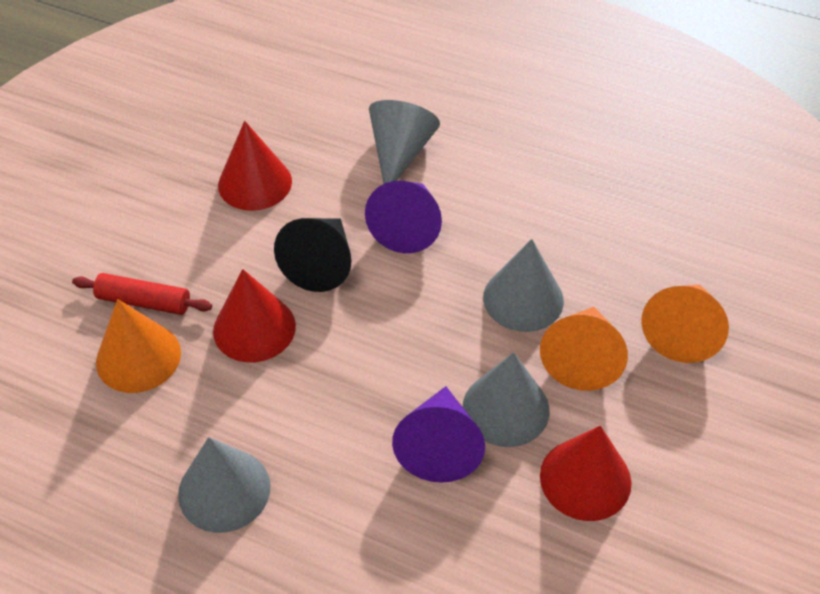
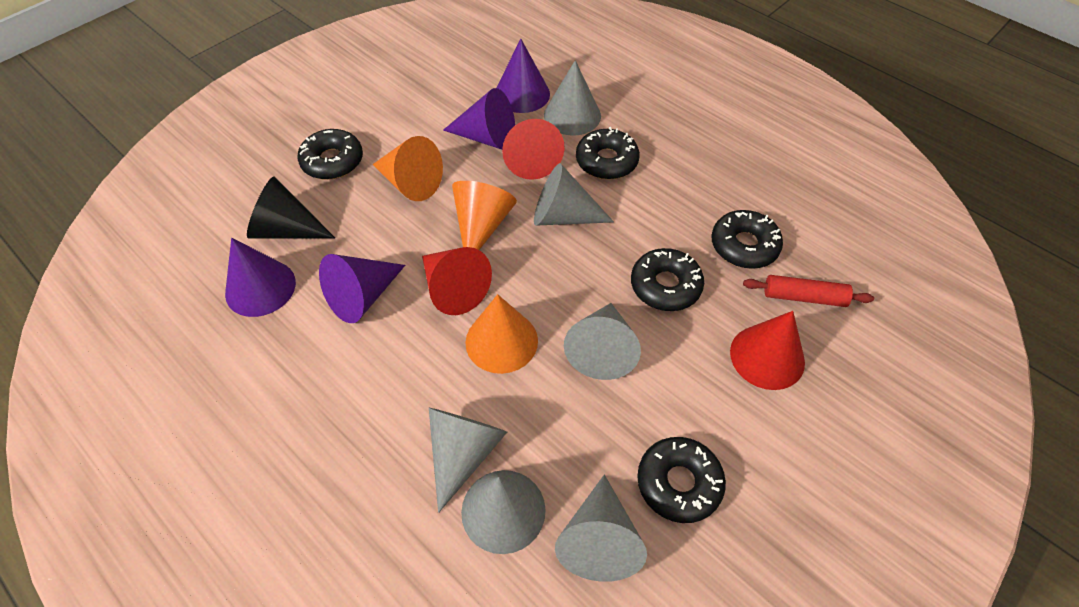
black donut: 0 -> 5
grey cone: 4 -> 6
purple cone: 2 -> 4

